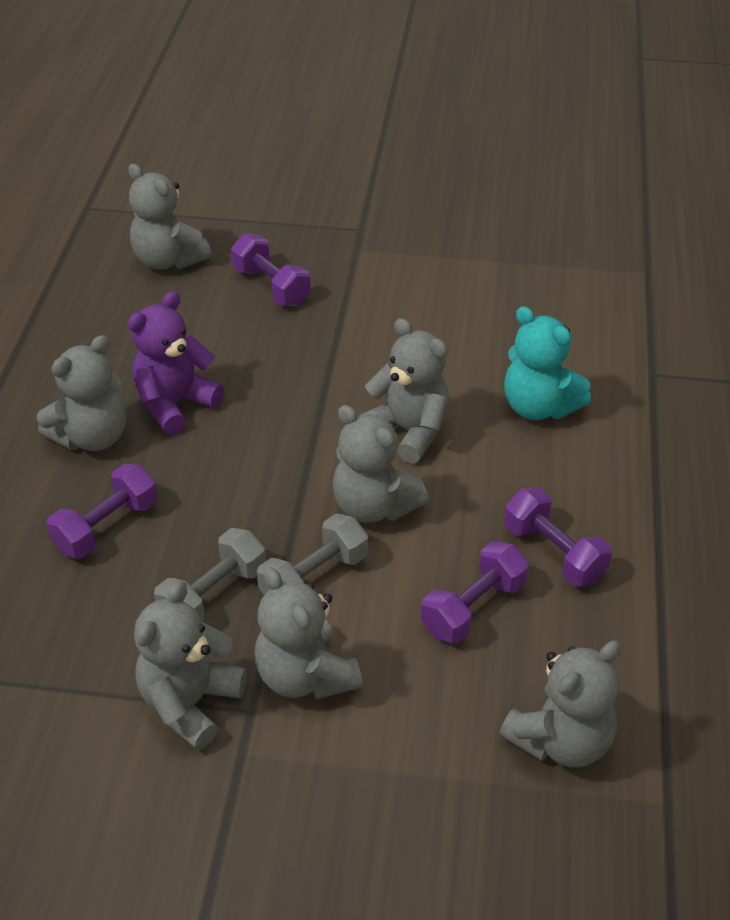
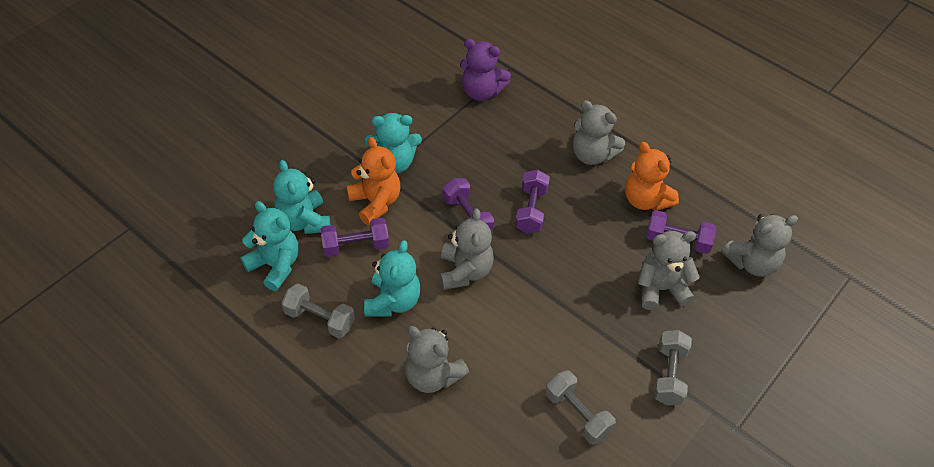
grey dumbbell: 2 -> 3
grey teddy bear: 7 -> 5
orange teddy bear: 0 -> 2
turquoise teddy bear: 1 -> 4

